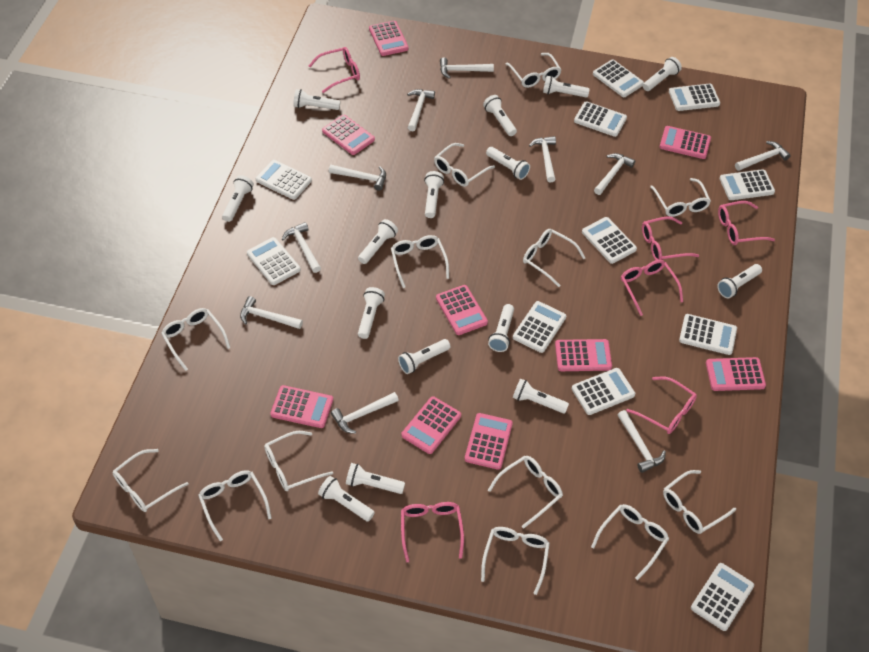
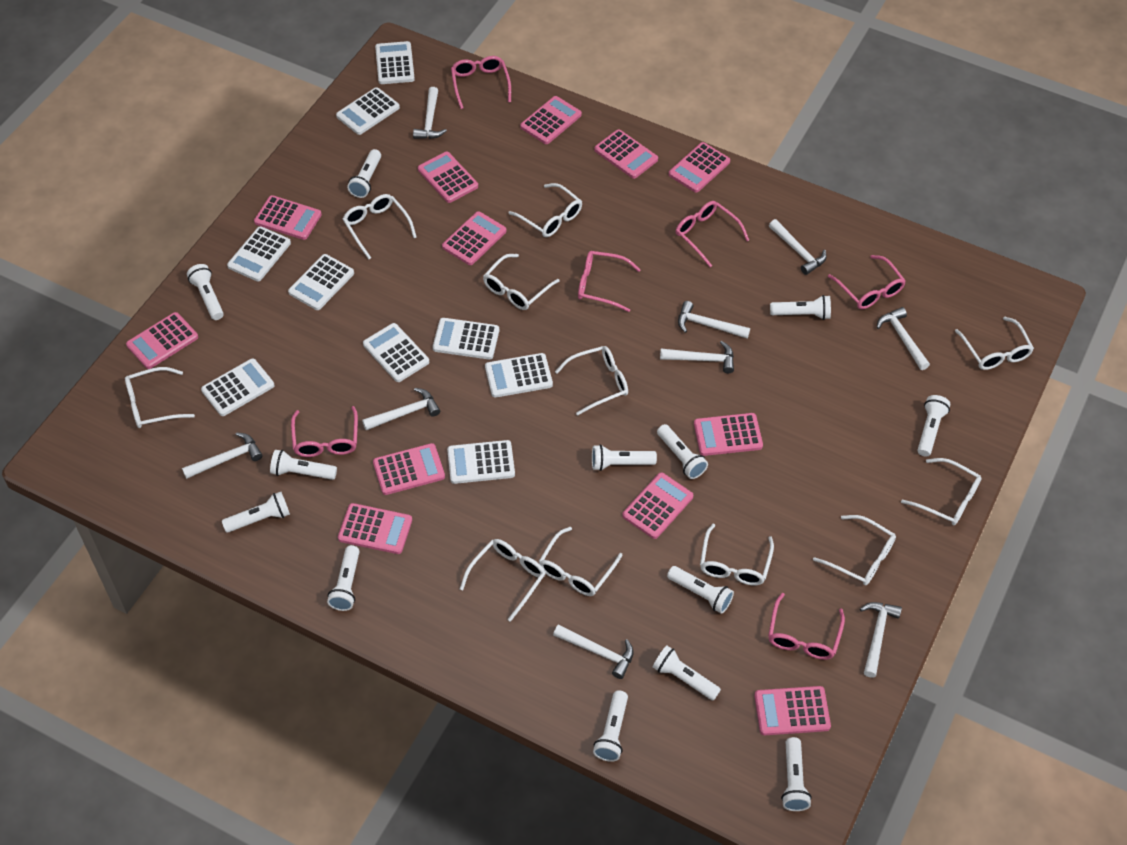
pink calculator: 9 -> 12
white calculator: 11 -> 9
white flashlight: 15 -> 13
white glasses: 13 -> 11
white hammer: 10 -> 9

